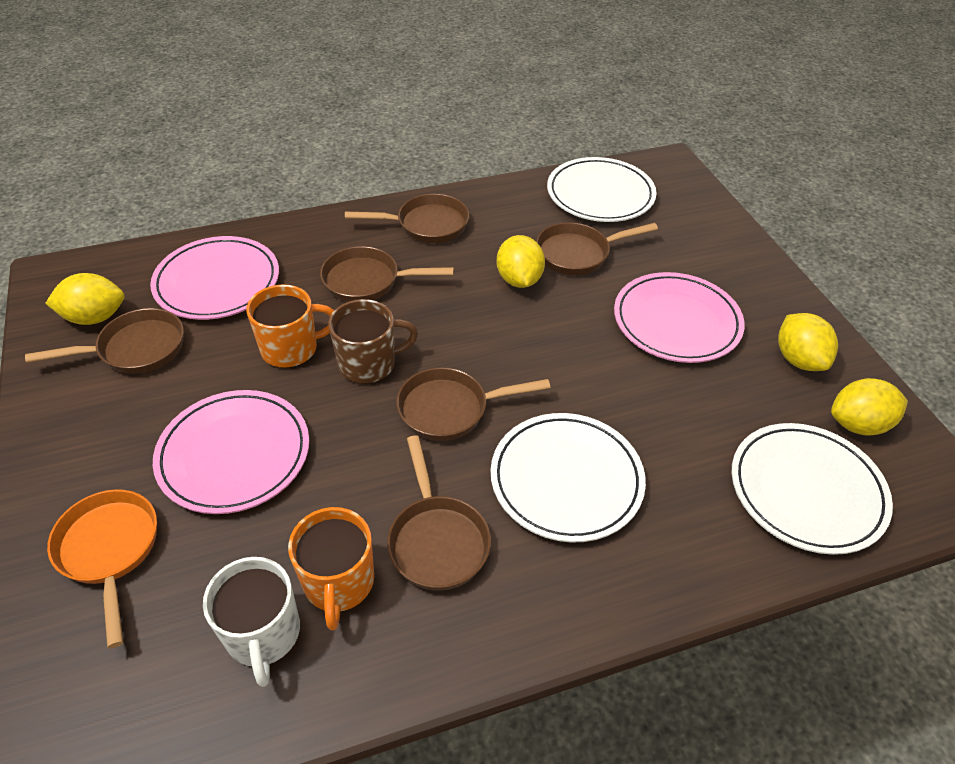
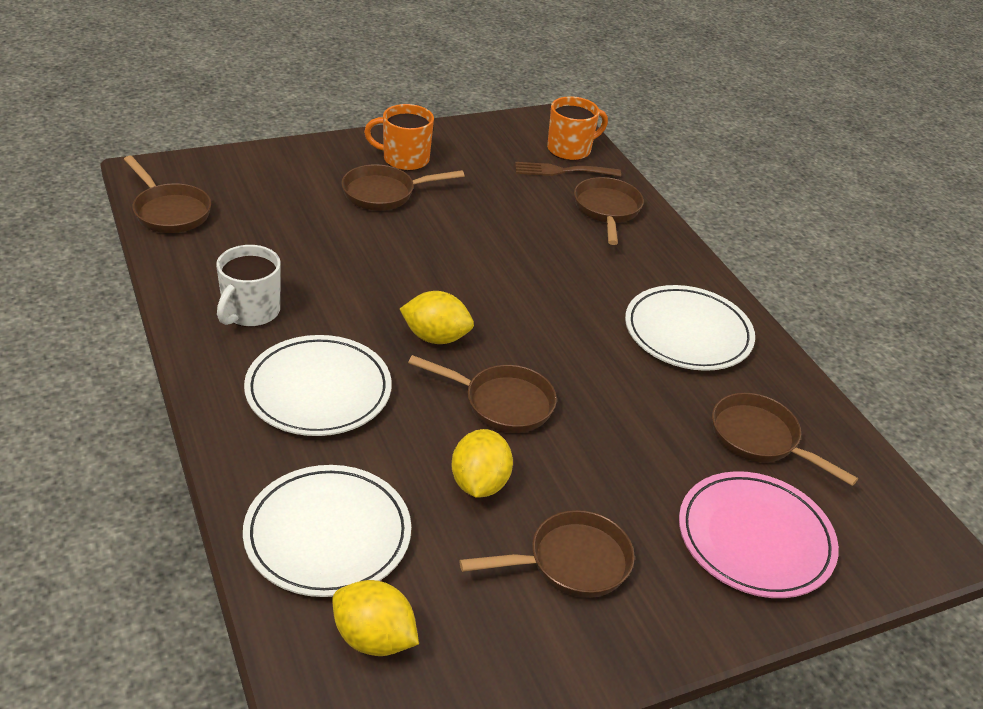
brown fork: 0 -> 1
brown mug: 1 -> 0
orange pan: 1 -> 0
pink plate: 3 -> 1
yellow lemon: 4 -> 3

